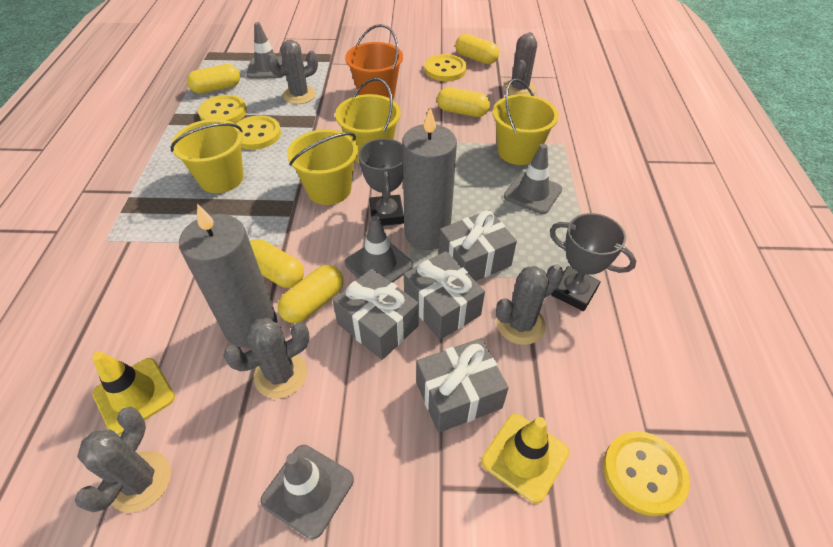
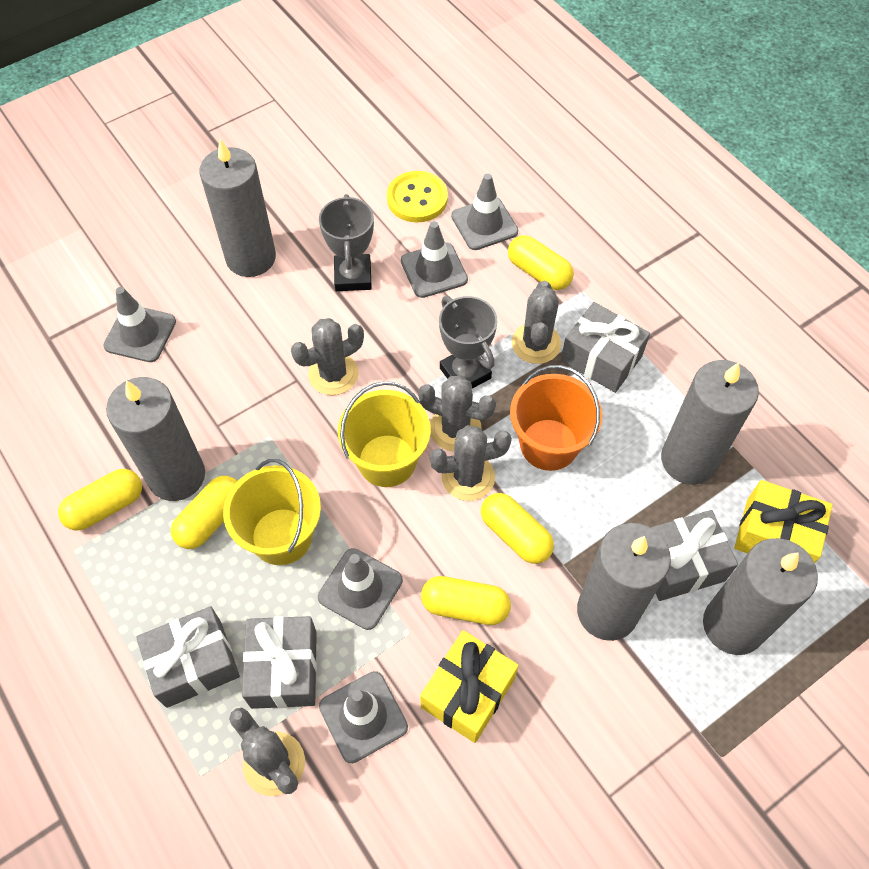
grey candle: 2 -> 5
grey traffic cone: 4 -> 5
yellow bucket: 4 -> 2
yellow button: 4 -> 1
yellow gift: 0 -> 2
yellow traffic cone: 2 -> 0

